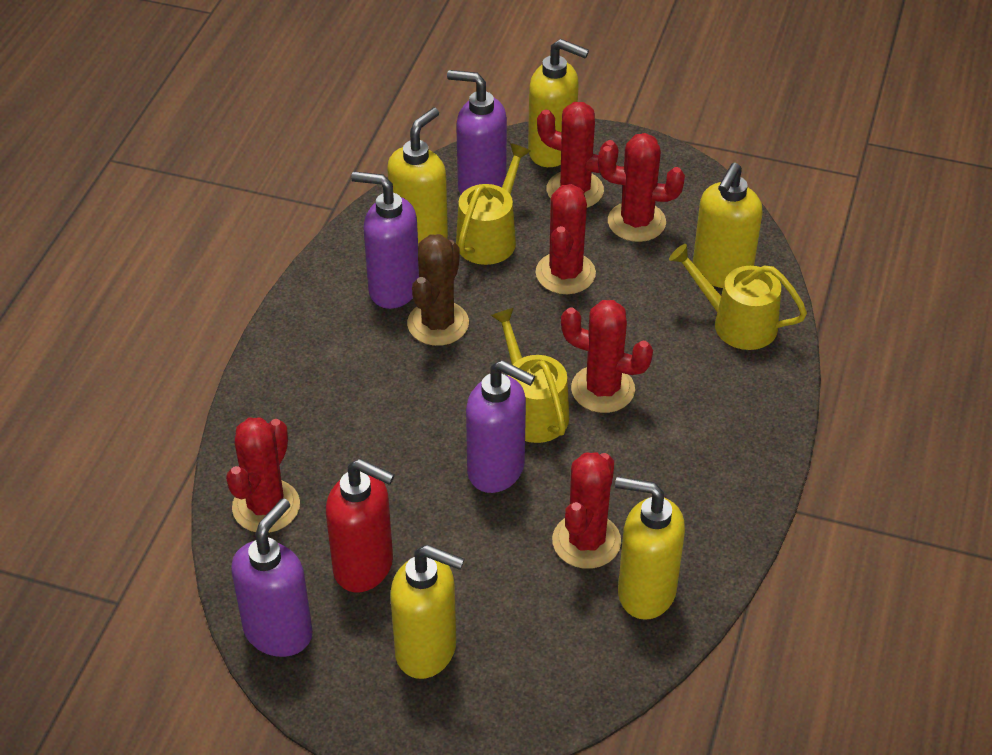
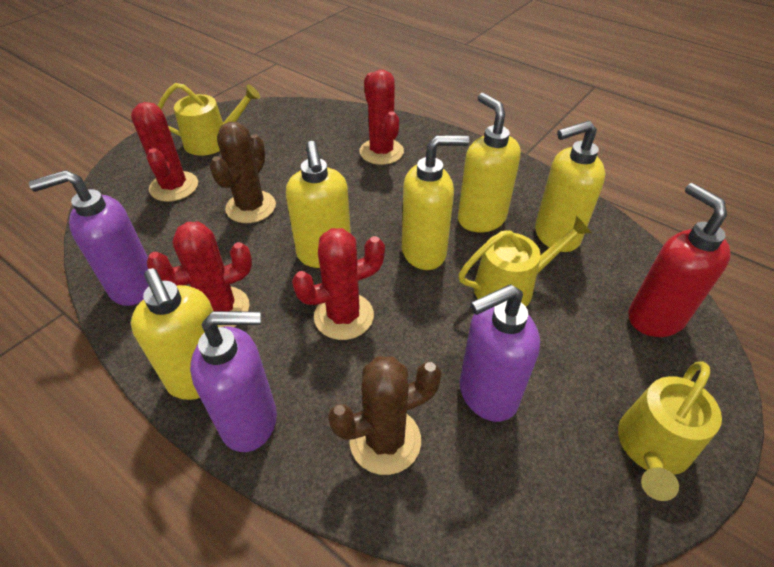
brown cactus: 1 -> 2
purple soap dispenser: 4 -> 3
red cactus: 6 -> 4

